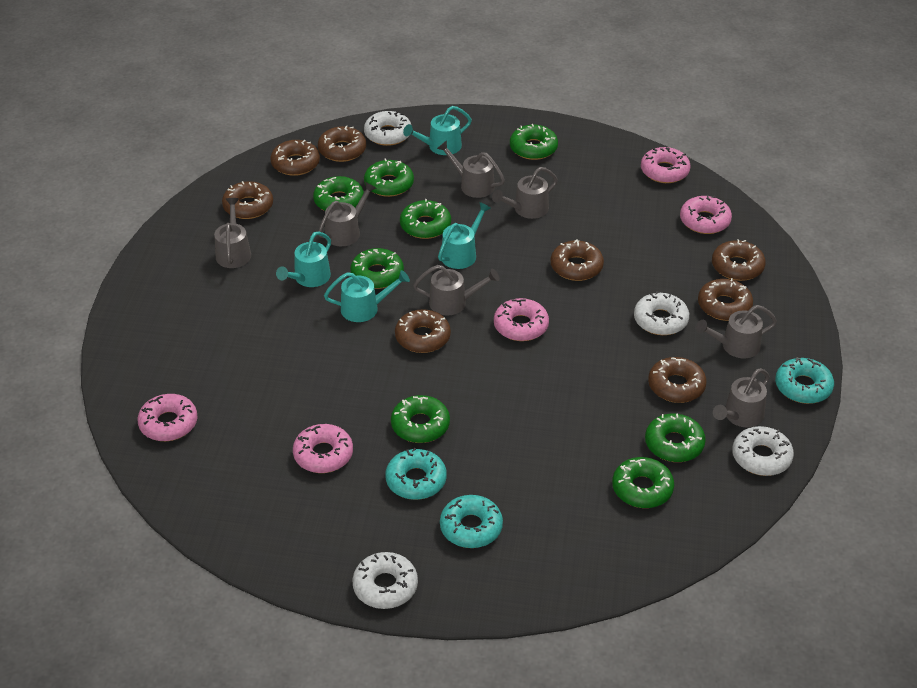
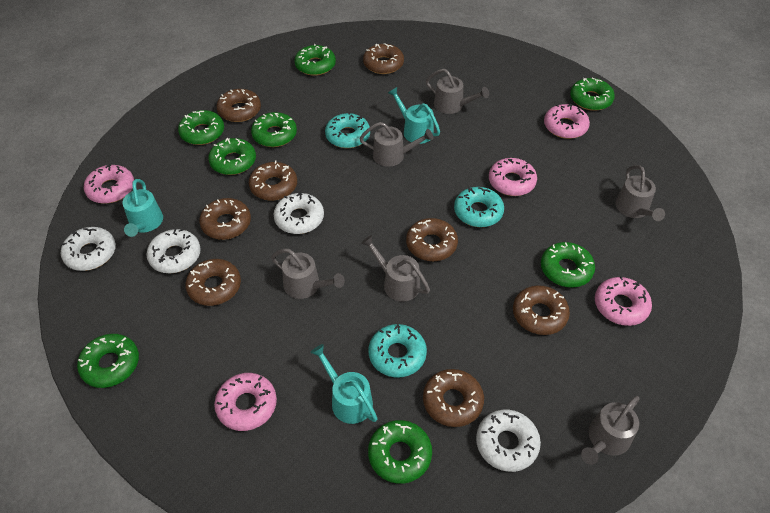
grey watering can: 7 -> 6
turquoise watering can: 4 -> 3

